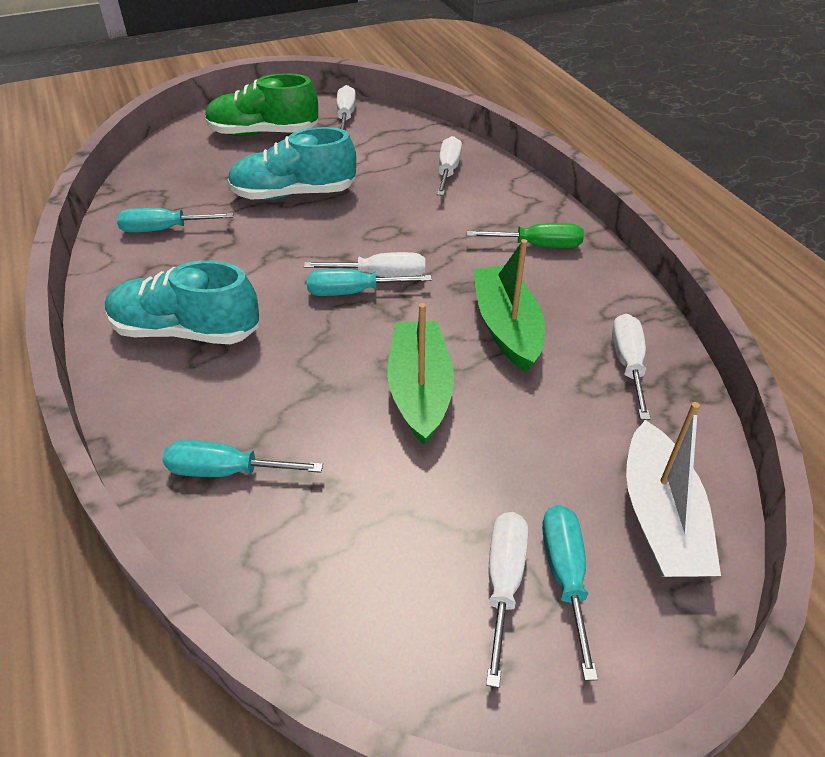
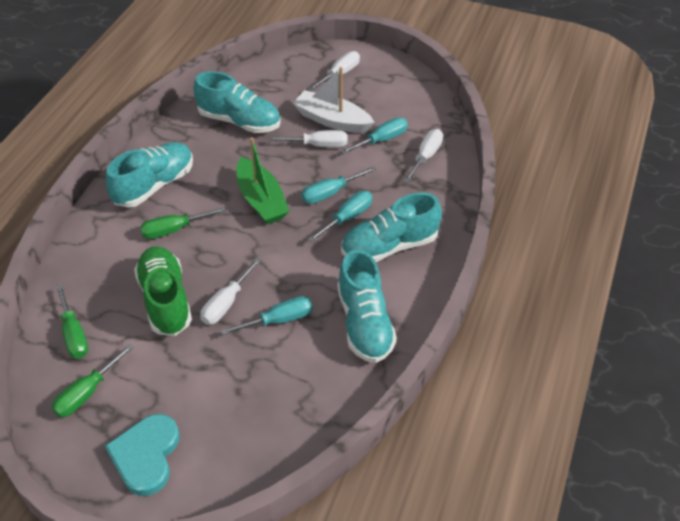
green boat: 2 -> 1
green screwdriver: 1 -> 3
turquoise heart: 0 -> 1
turquoise shoe: 2 -> 4
white screwdriver: 5 -> 4

